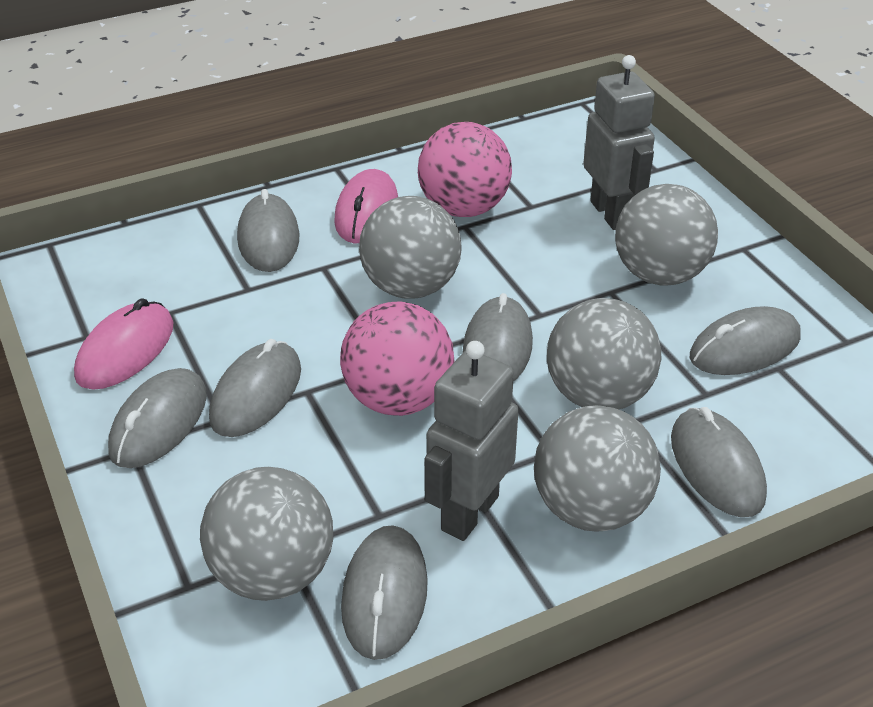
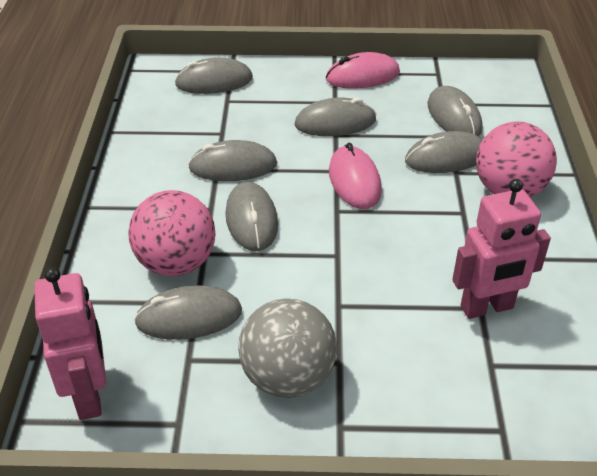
grey ball: 5 -> 1
grey robot: 2 -> 0
pink robot: 0 -> 2

